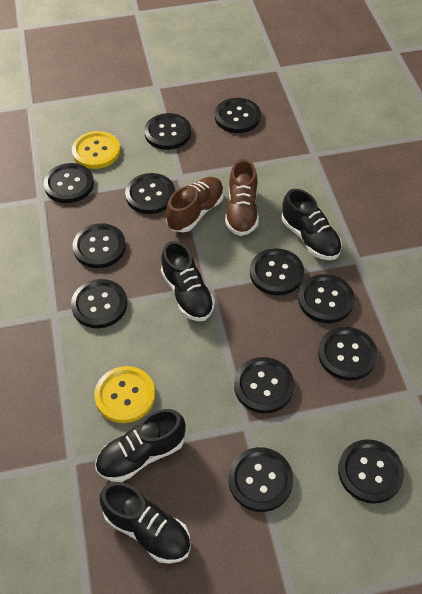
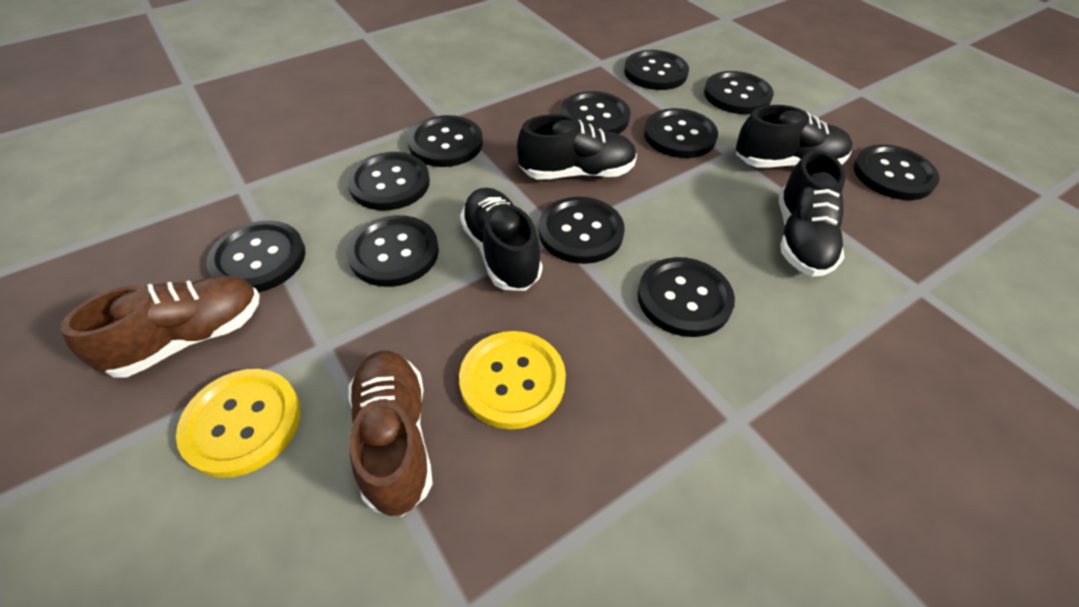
black button: 12 -> 11

